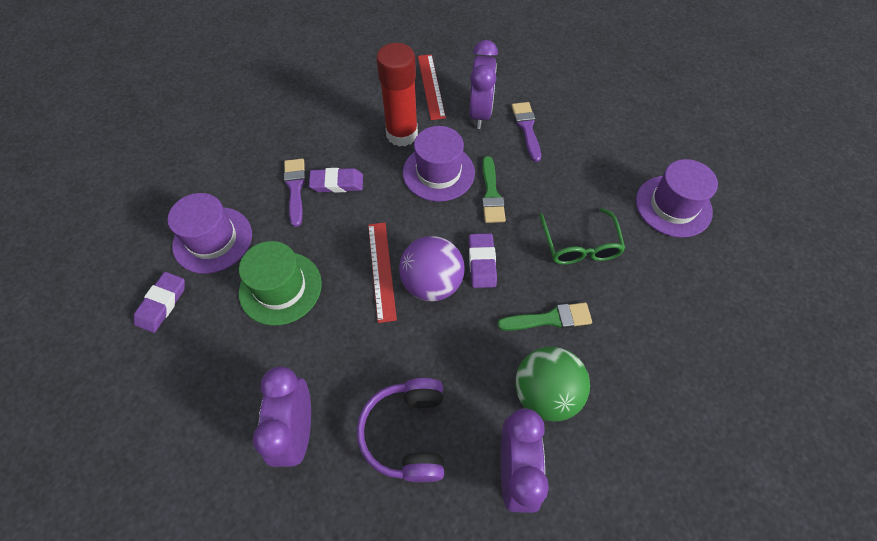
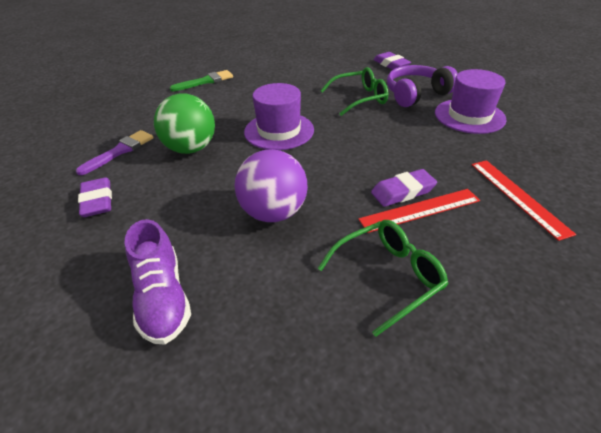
green brush: 2 -> 1
green glasses: 1 -> 2
green hat: 1 -> 0
purple brush: 2 -> 1
purple clock: 3 -> 0
purple hat: 3 -> 2
purple shoe: 0 -> 1
red glue stick: 1 -> 0

